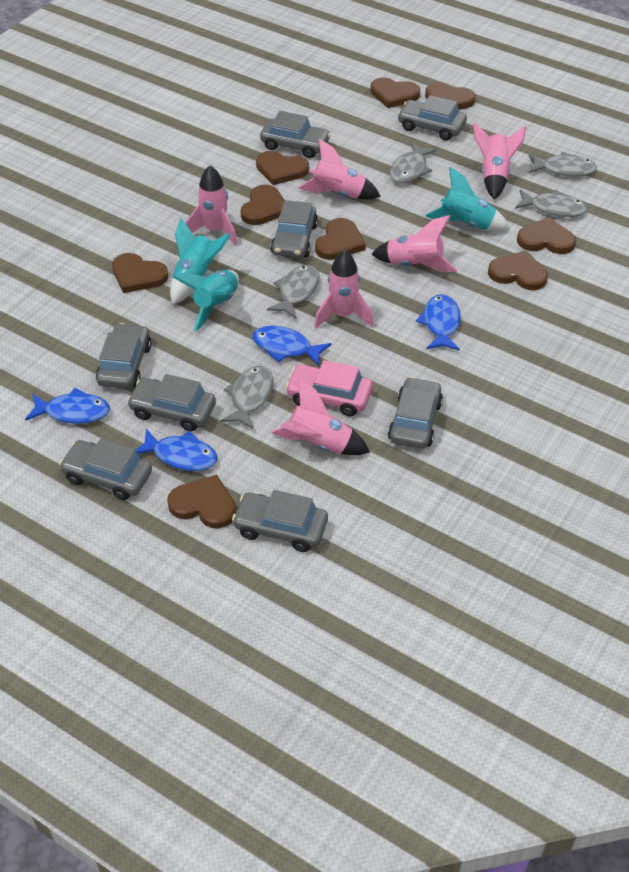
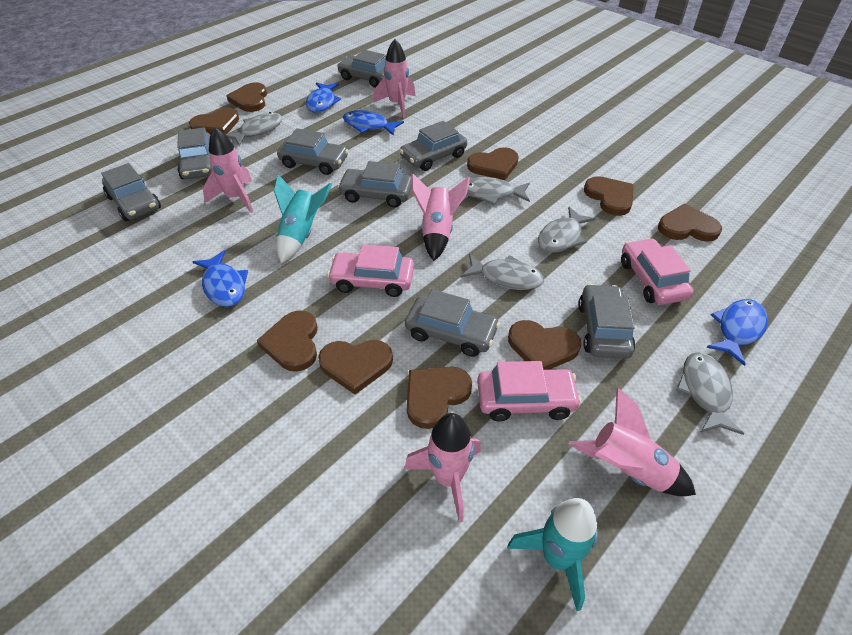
pink car: 1 -> 3
pink rocket: 6 -> 5
turquoise rocket: 3 -> 2

